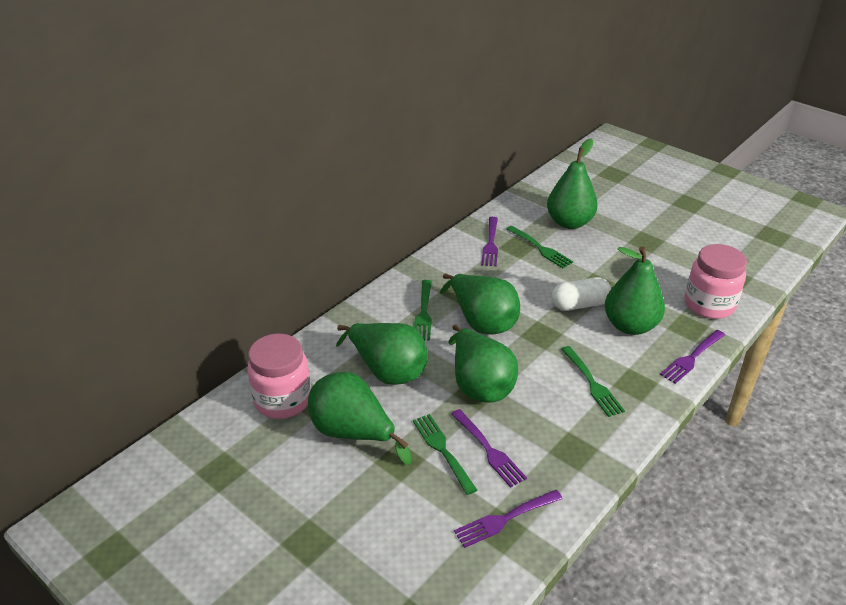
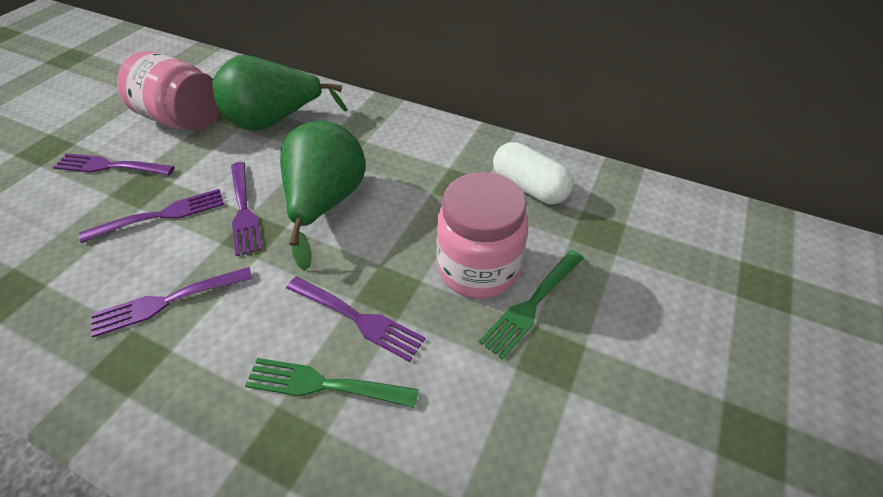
green fork: 4 -> 2
green pear: 6 -> 2
purple fork: 4 -> 5

